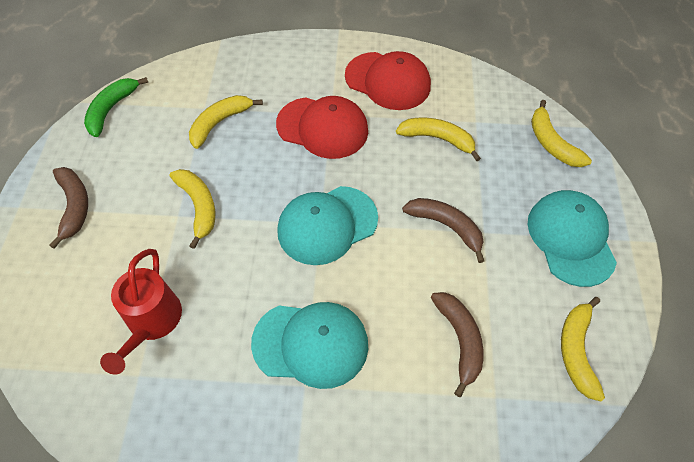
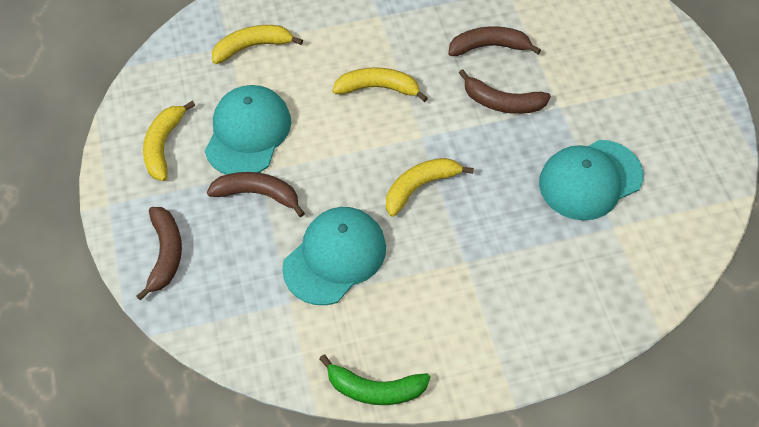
brown banana: 3 -> 4
red cap: 2 -> 0
red watering can: 1 -> 0
yellow banana: 5 -> 4

